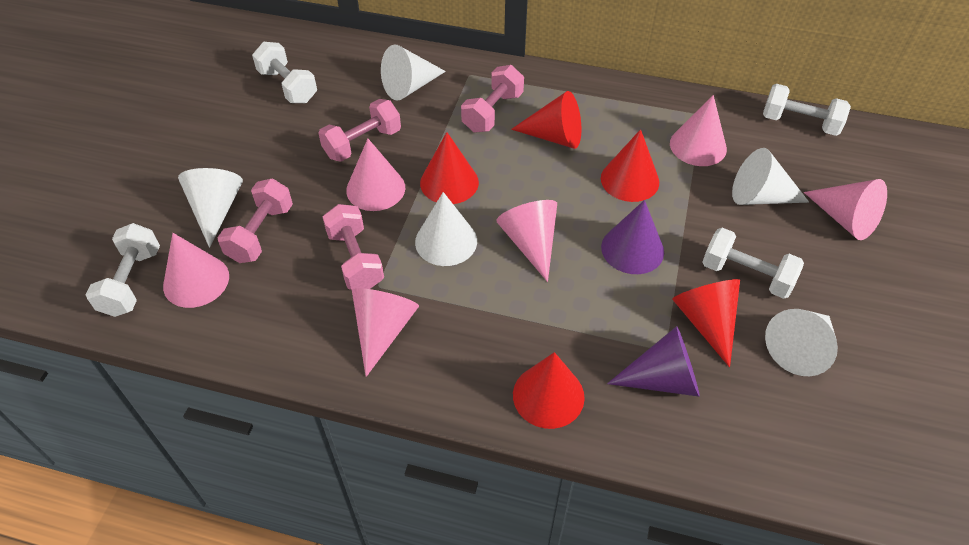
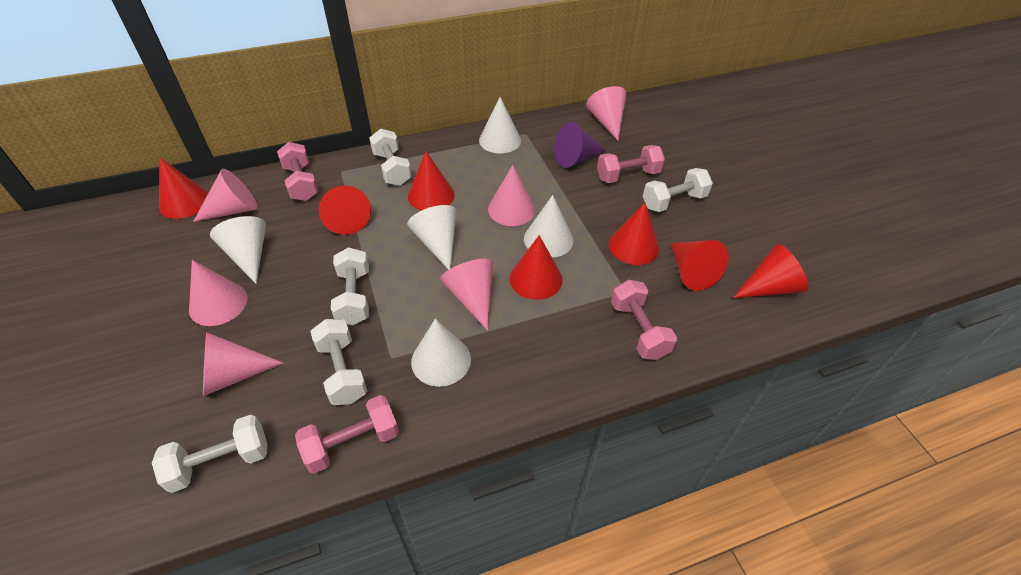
purple cone: 2 -> 1
red cone: 5 -> 7
white dumbbell: 4 -> 5

